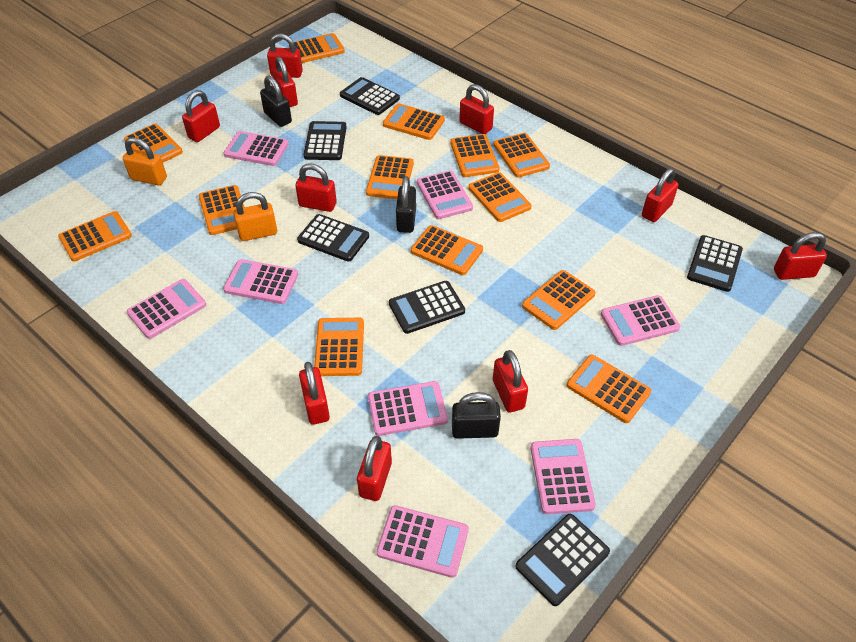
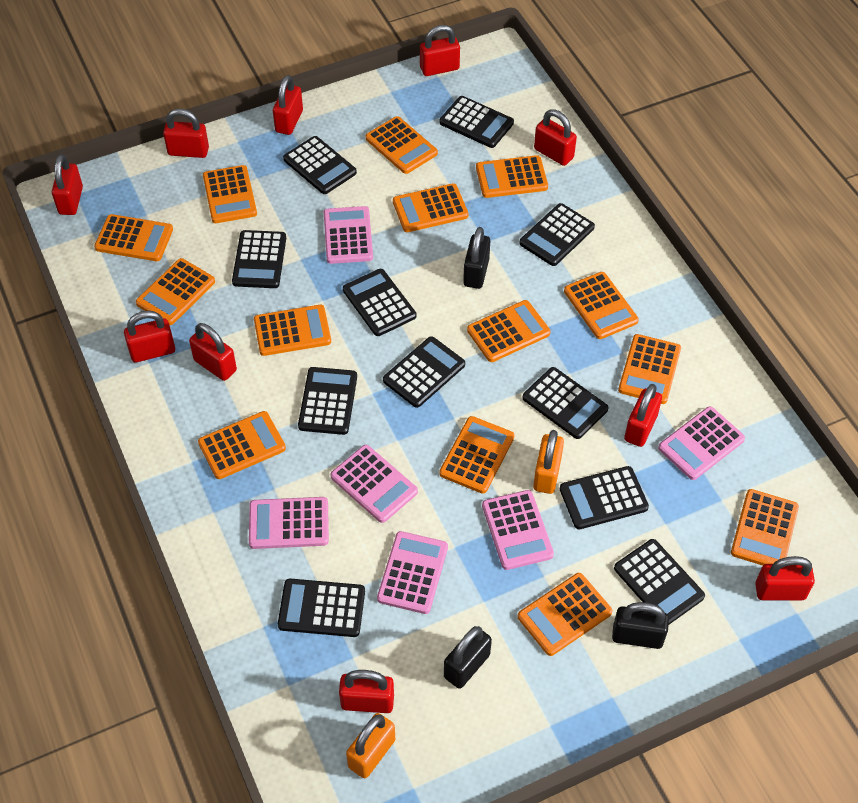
black calculator: 6 -> 11
orange calculator: 13 -> 14
pink calculator: 8 -> 6

